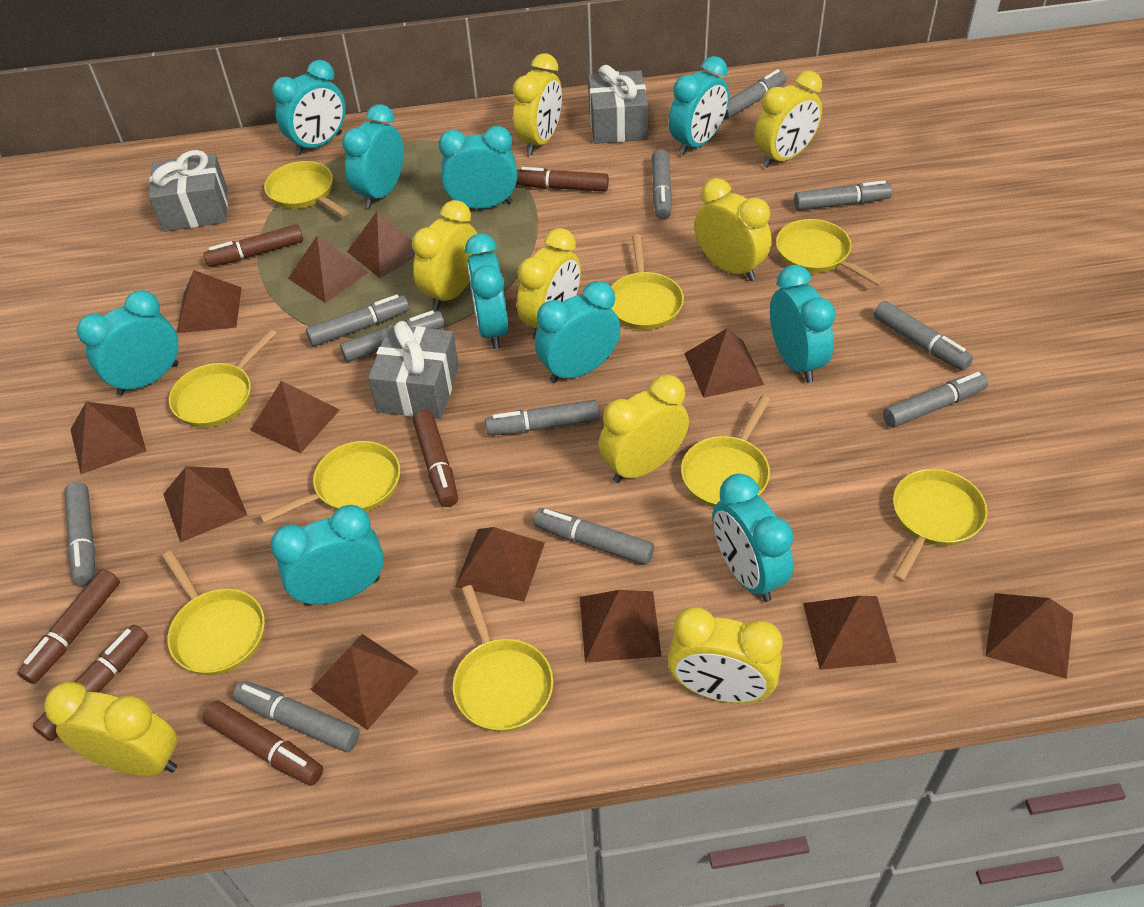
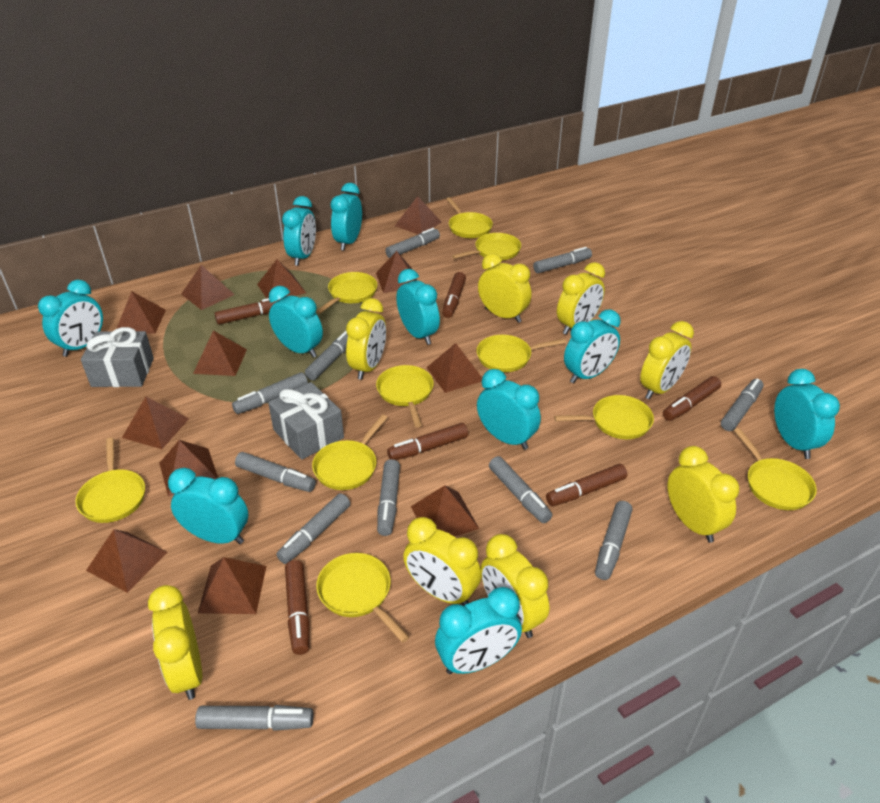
grey gift: 3 -> 2
yellow pan: 9 -> 10

